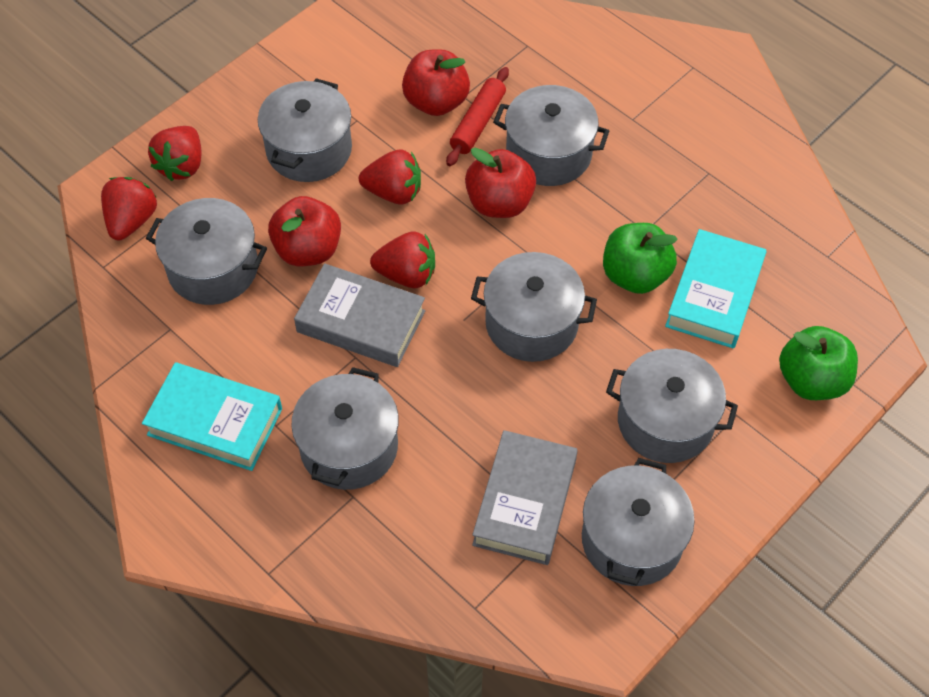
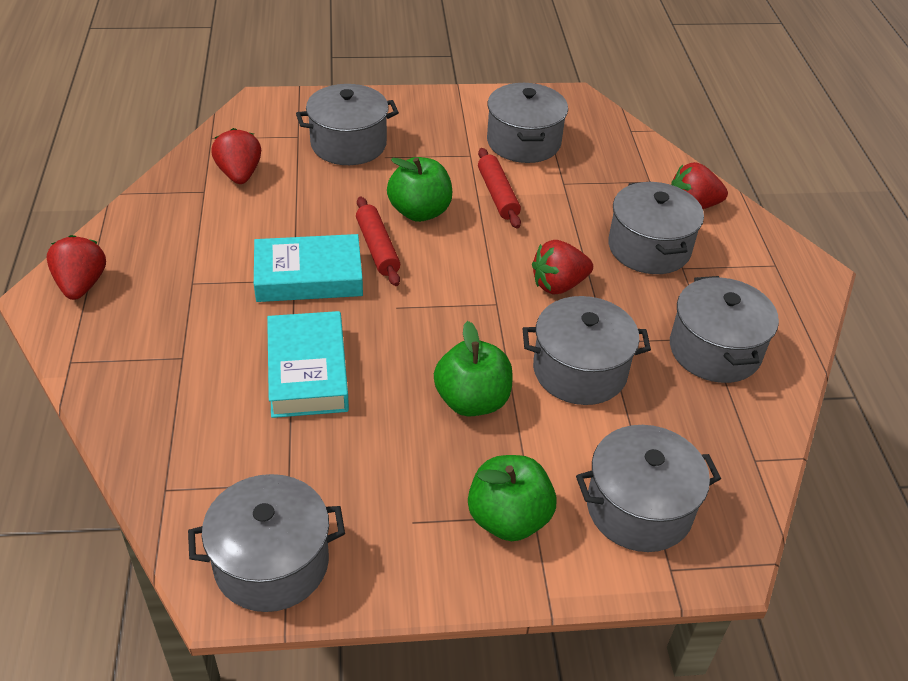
green apple: 2 -> 3
grey book: 2 -> 0
red apple: 3 -> 0
red rolling pin: 1 -> 2

